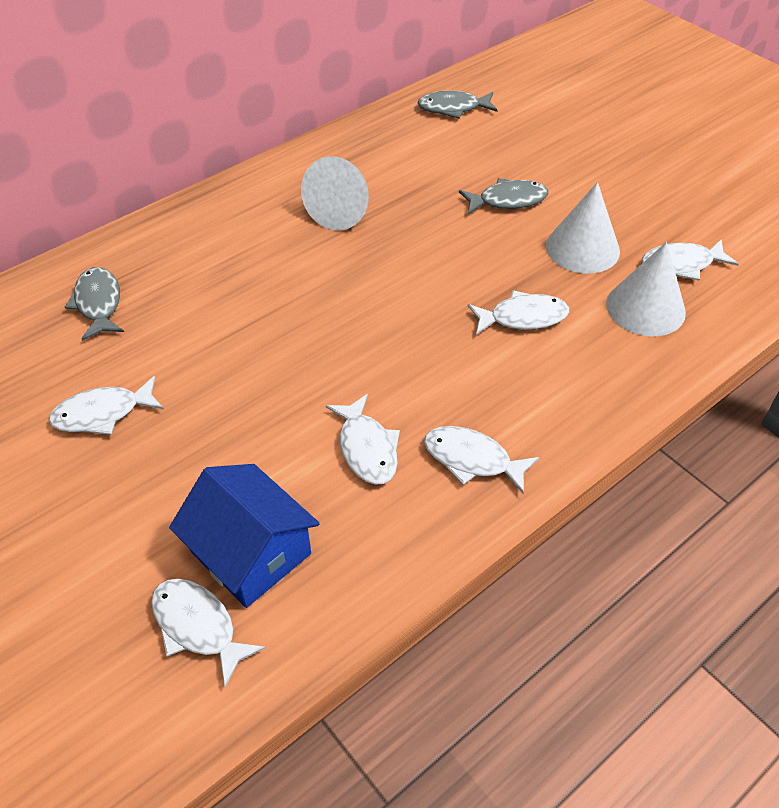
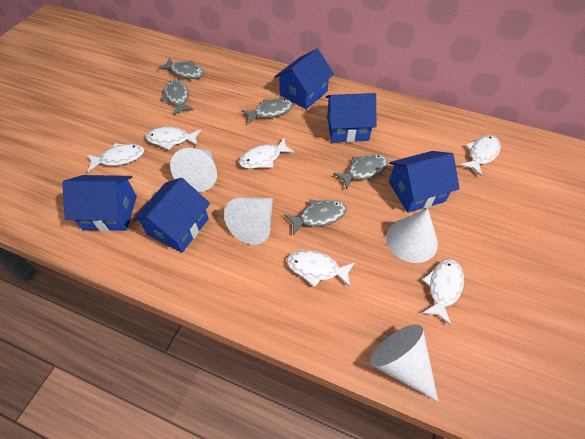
blue house: 1 -> 5
grey fish: 3 -> 5
white cone: 3 -> 4

